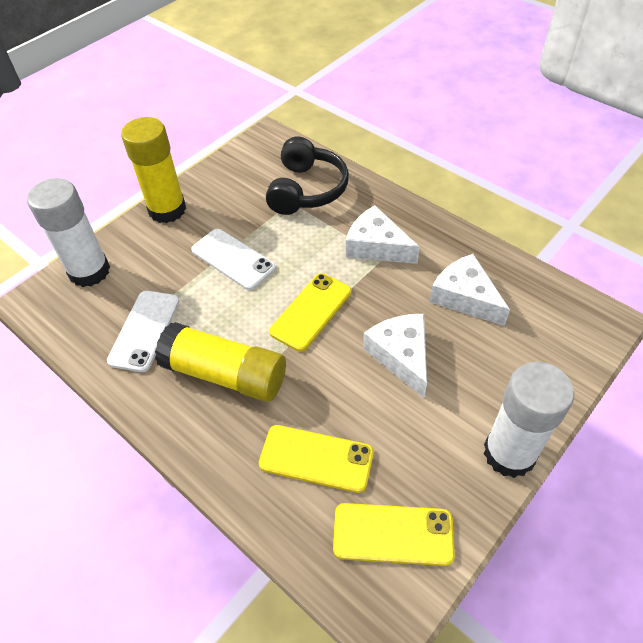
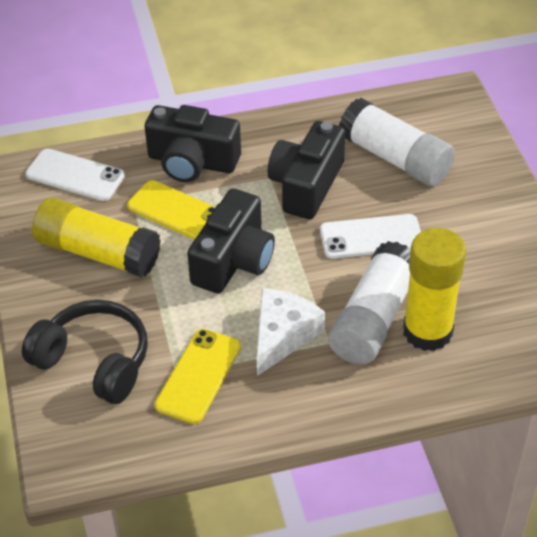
black camera: 0 -> 3
white cheese: 3 -> 1
yellow phone: 3 -> 2

